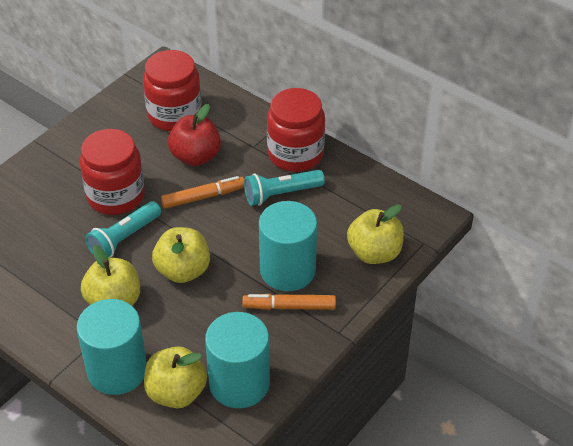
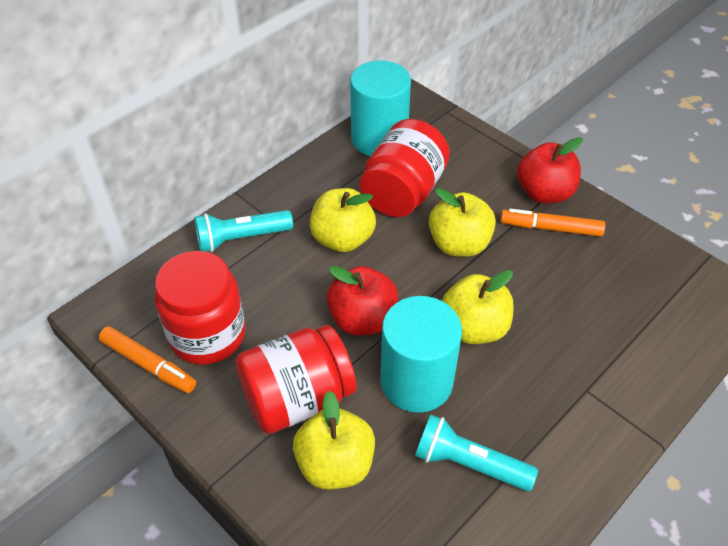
red apple: 1 -> 2
turquoise cylinder: 3 -> 2

